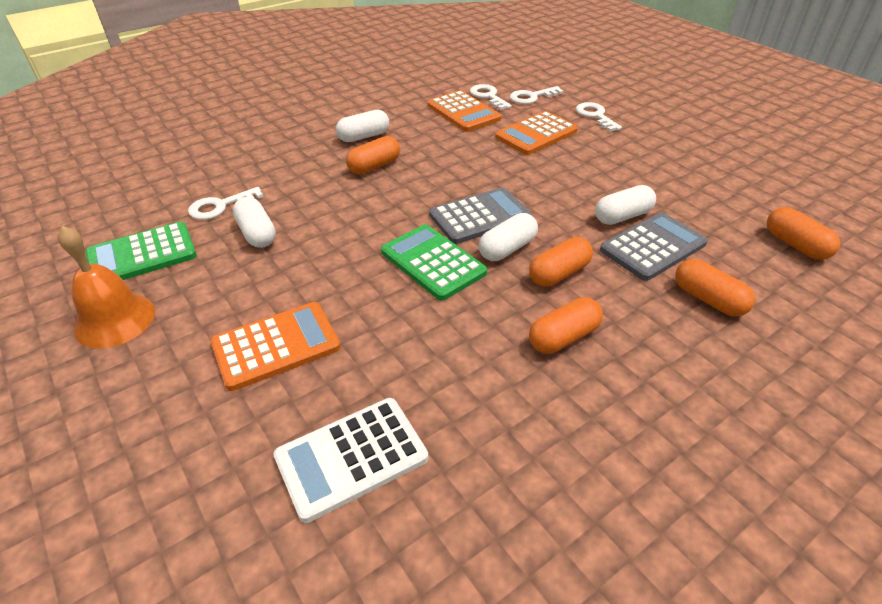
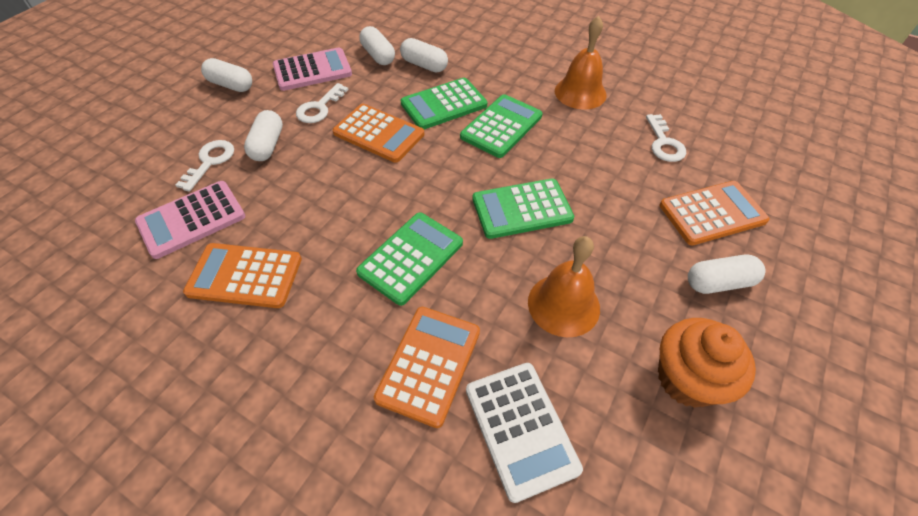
green calculator: 2 -> 4
grey calculator: 2 -> 0
orange bell: 1 -> 2
orange calculator: 3 -> 4
orange capsule: 5 -> 0
orange cupcake: 0 -> 1
pink calculator: 0 -> 2
white capsule: 4 -> 5
white key: 4 -> 3

